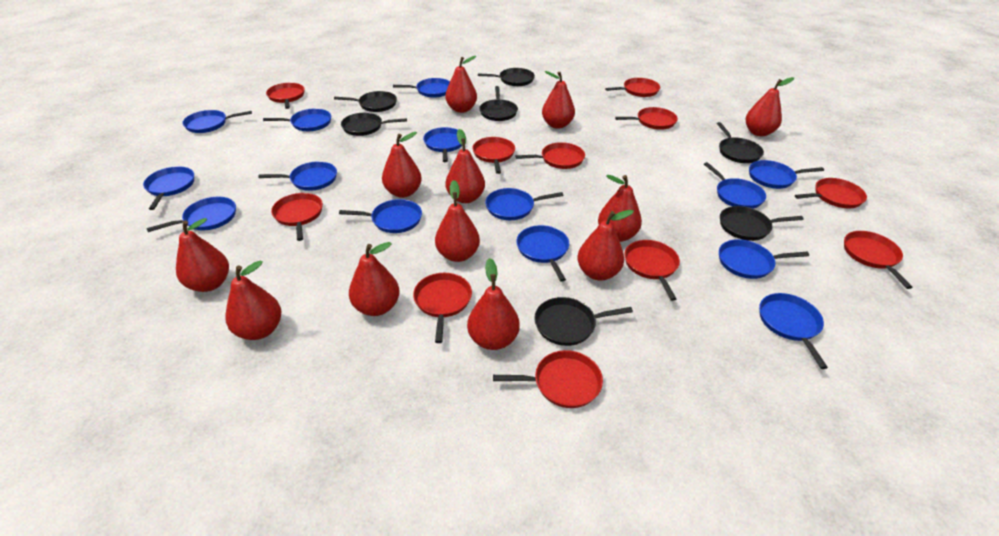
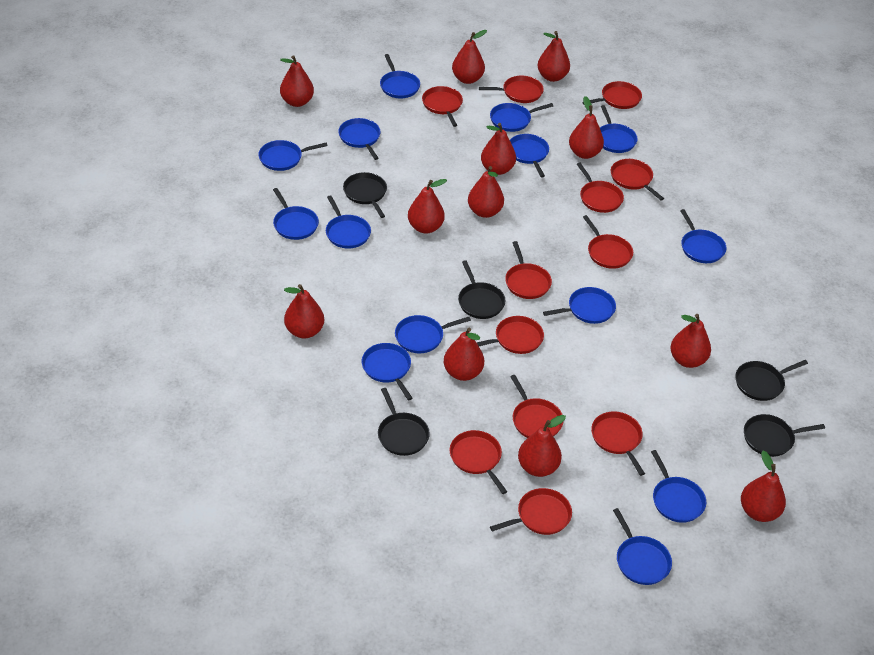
black pan: 7 -> 5
red pan: 11 -> 12

